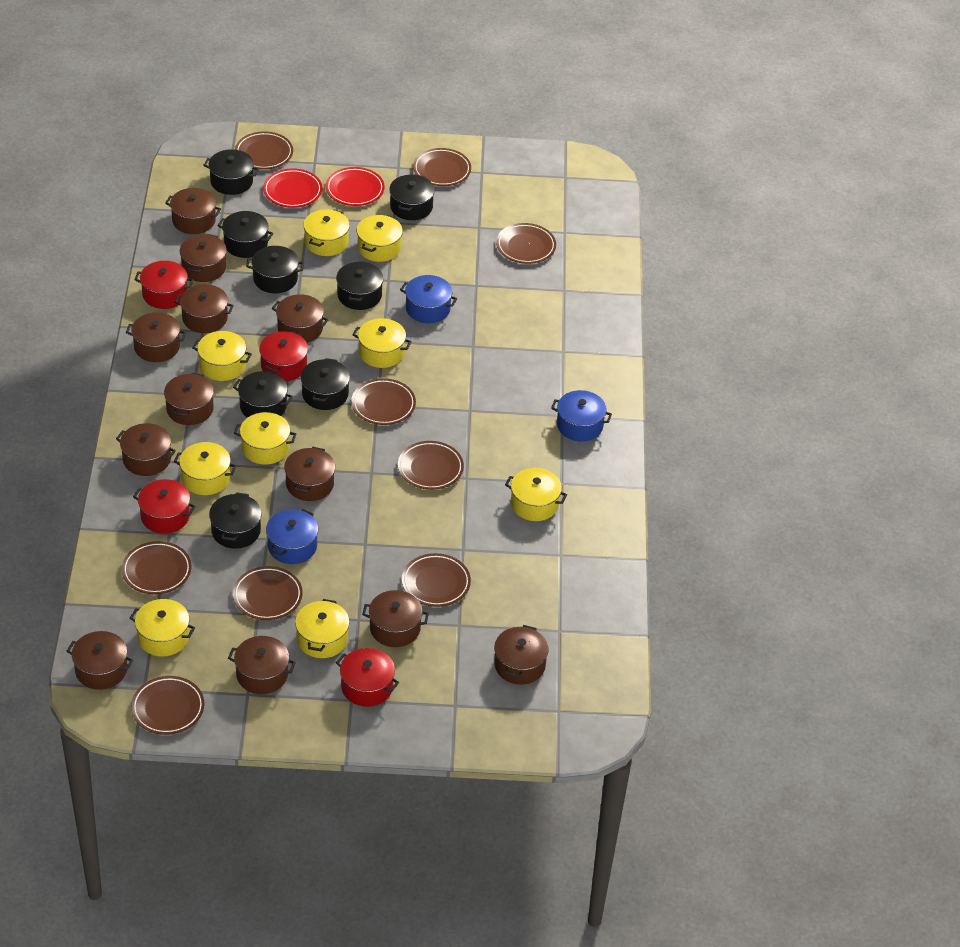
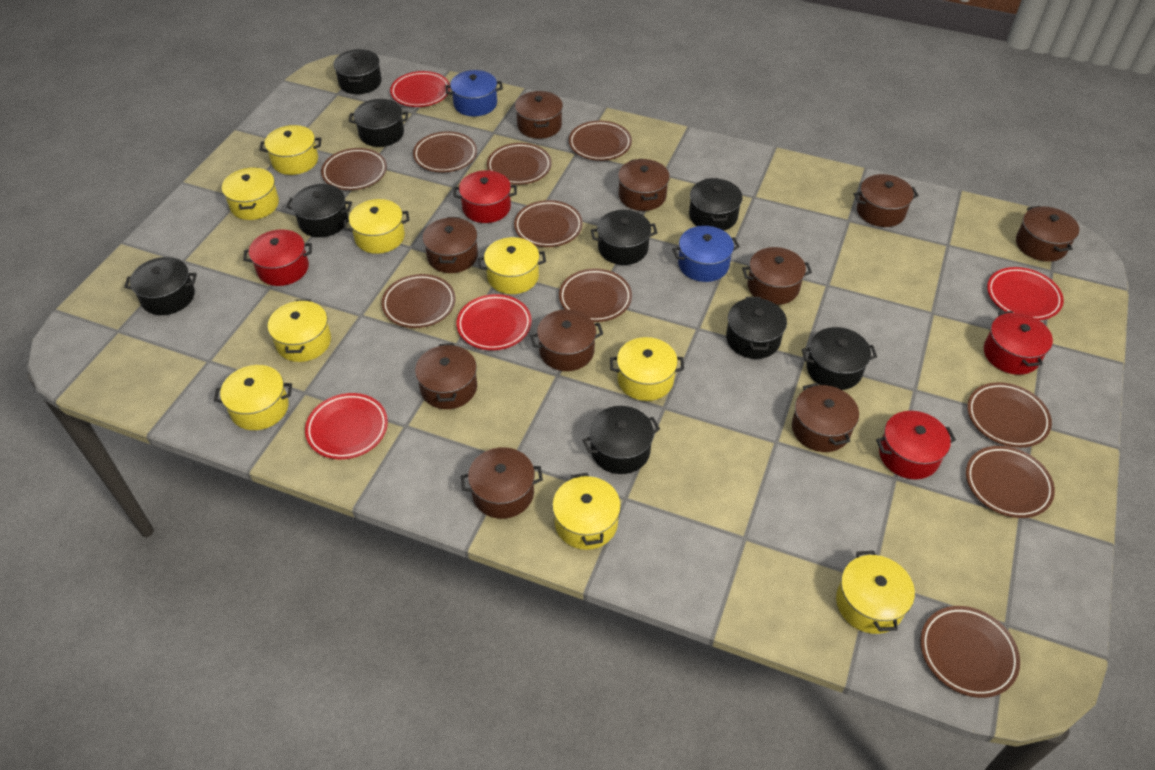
black pot: 8 -> 9
blue pot: 3 -> 2
brown plate: 9 -> 10
brown pot: 12 -> 10
red plate: 2 -> 4

